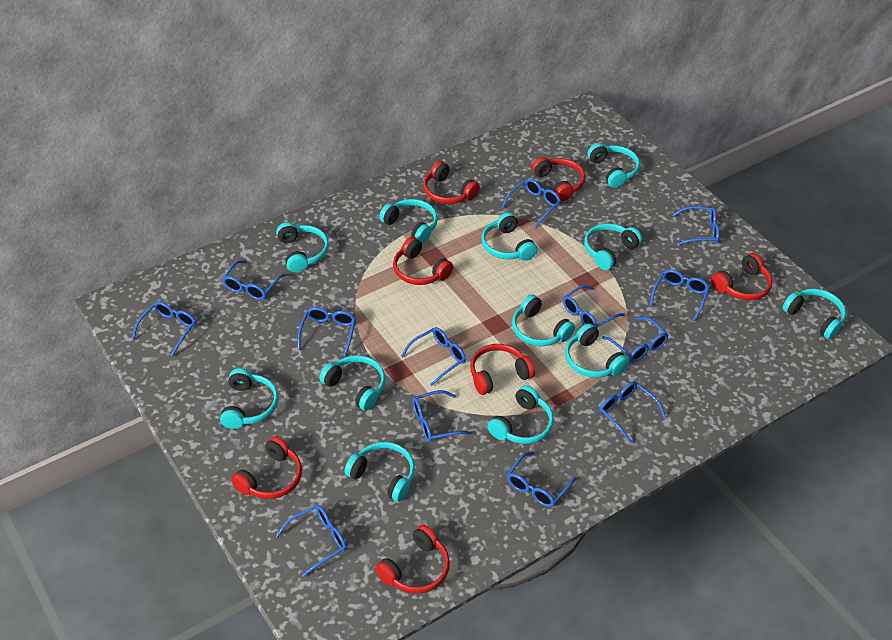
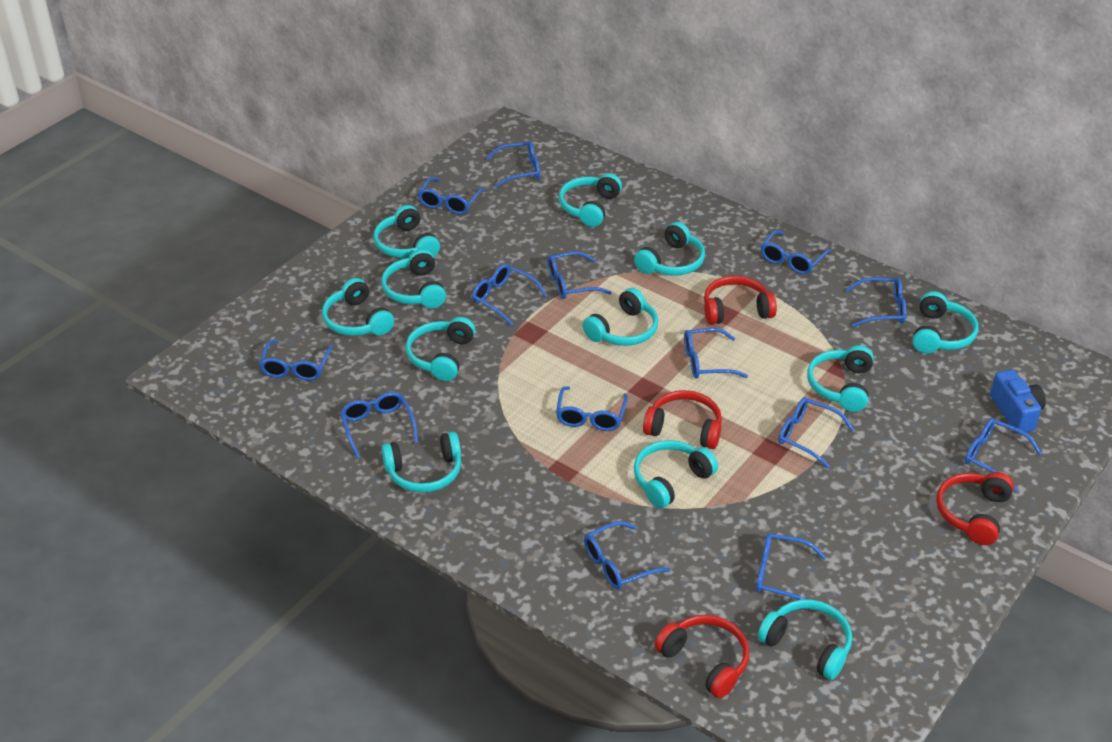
blue camera: 0 -> 1
blue glasses: 13 -> 14
red headphones: 7 -> 4

